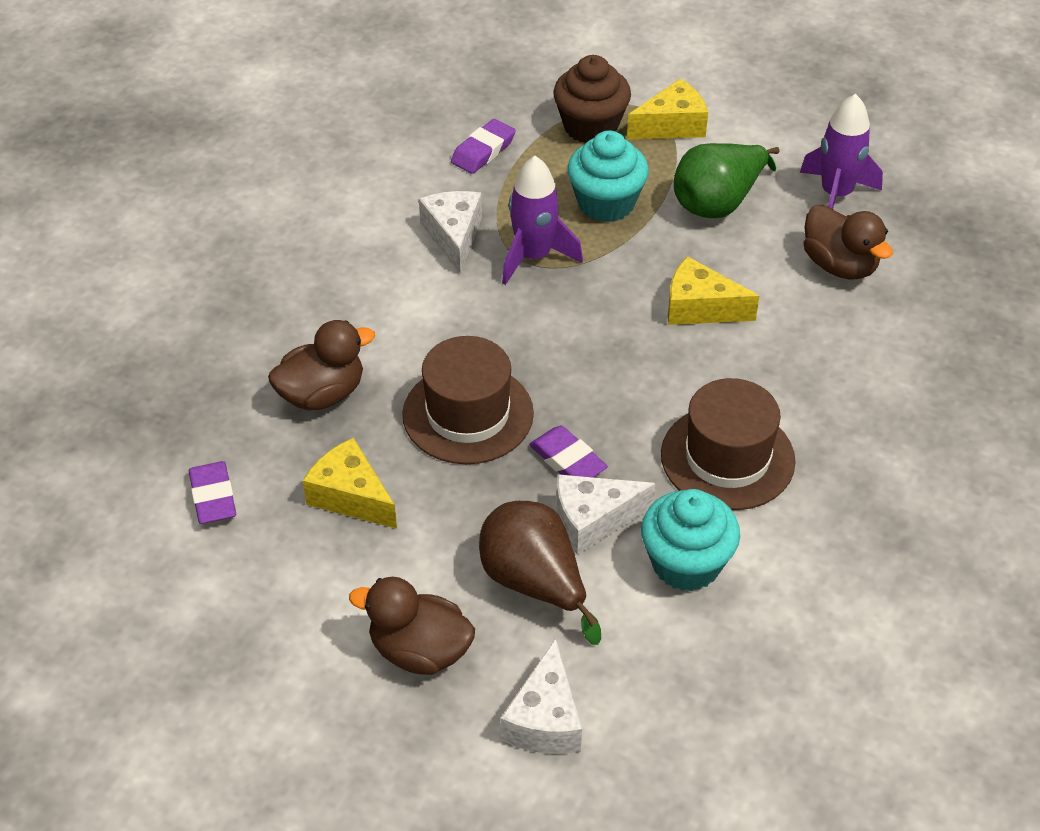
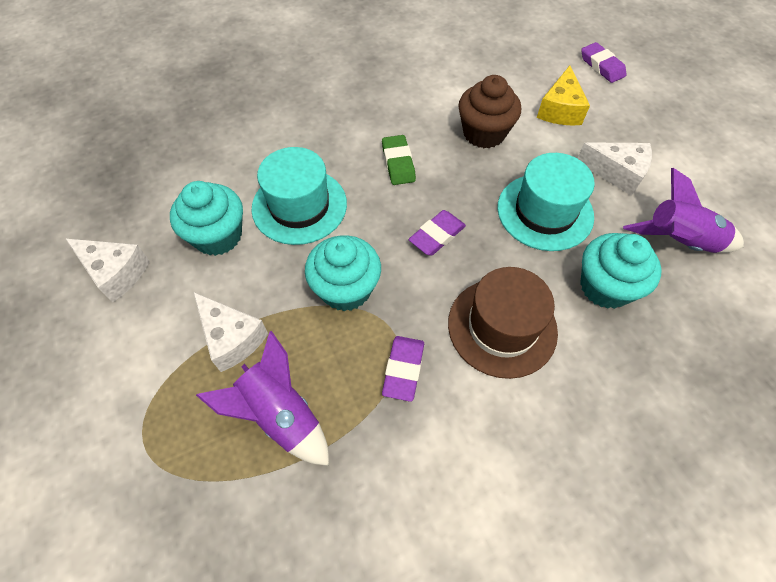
brown duck: 3 -> 0
brown hat: 2 -> 1
brown pear: 1 -> 0
green eraser: 0 -> 1
green pear: 1 -> 0
turquoise cupcake: 2 -> 3
turquoise hat: 0 -> 2
yellow cheese: 3 -> 1

